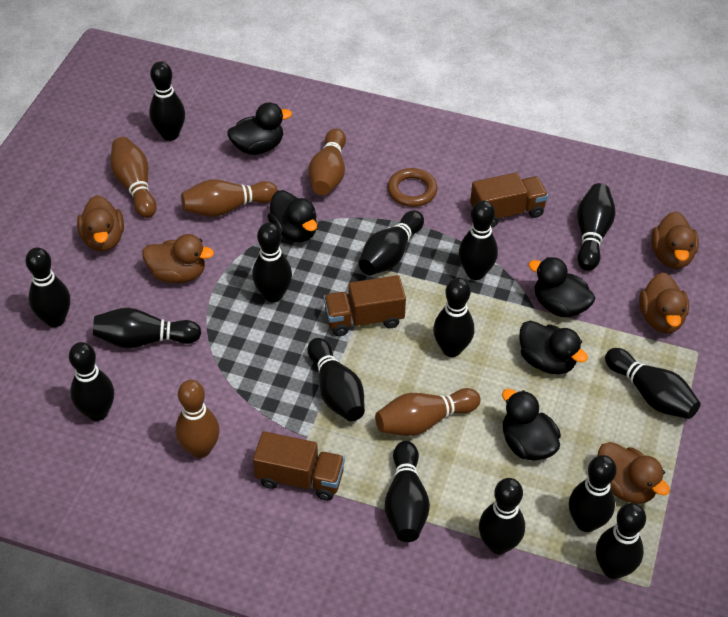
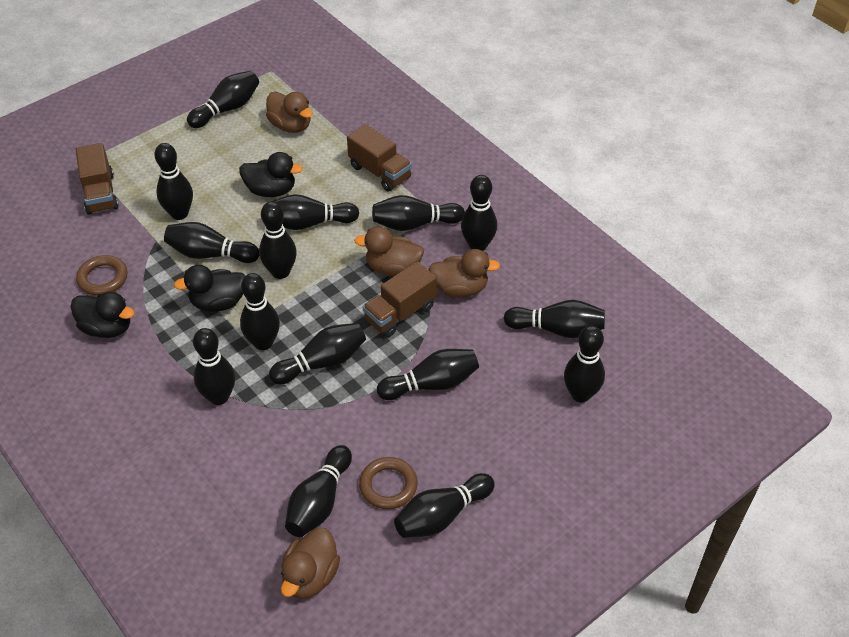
black duck: 5 -> 3
brown bowling pin: 5 -> 0
brown duck: 5 -> 4
brown ring: 1 -> 2

